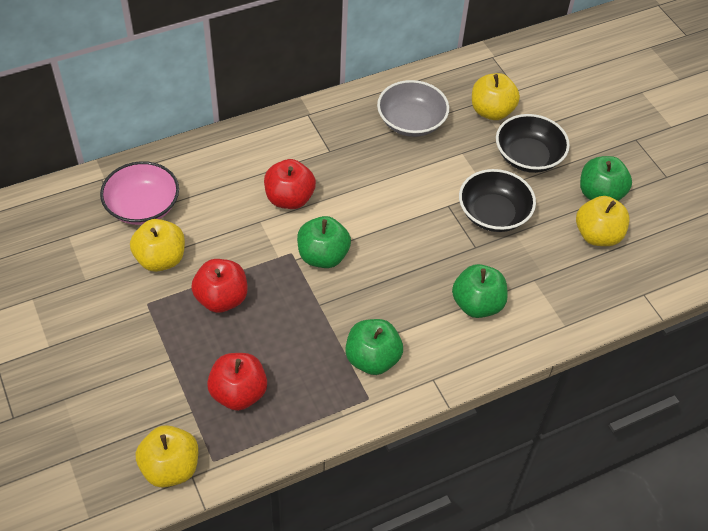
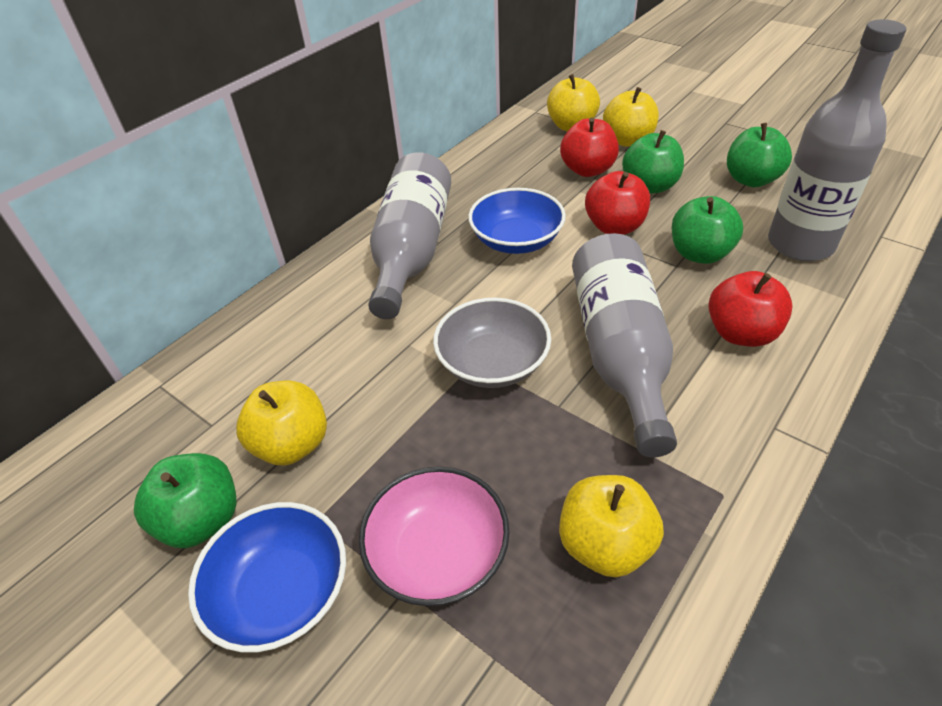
black bowl: 2 -> 0
blue bowl: 0 -> 2
grey bottle: 0 -> 3

